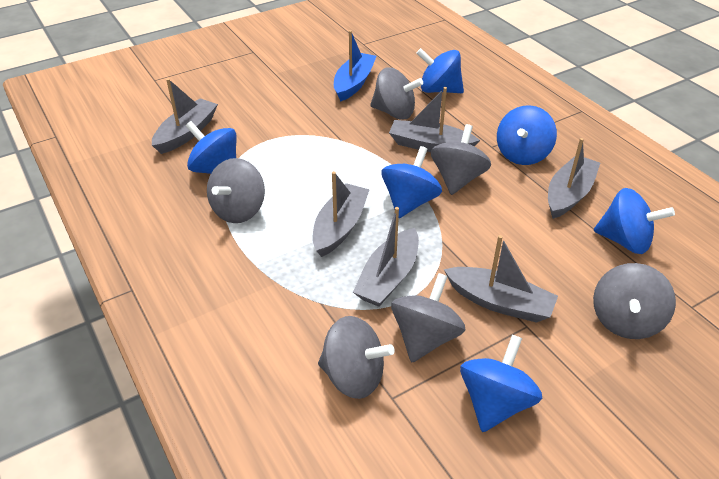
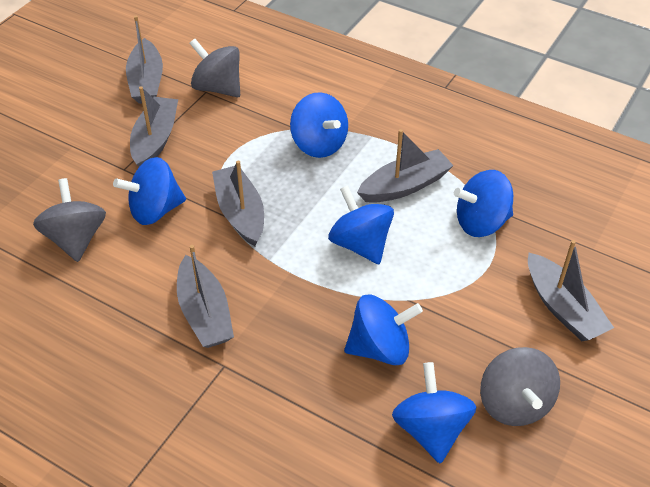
blue boat: 1 -> 0
grey spinning top: 6 -> 3

